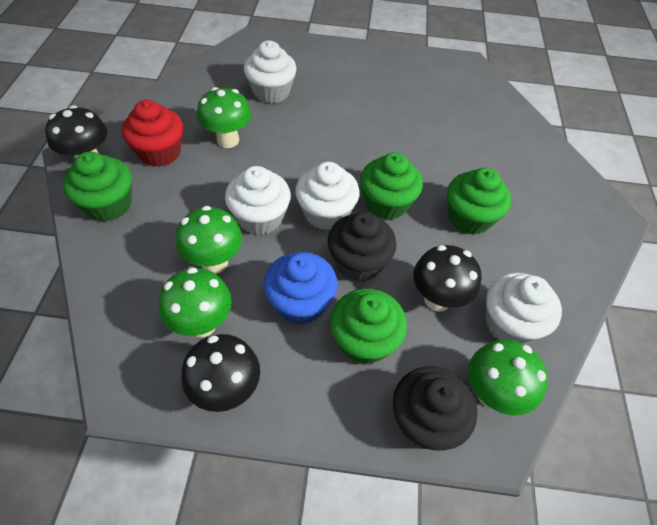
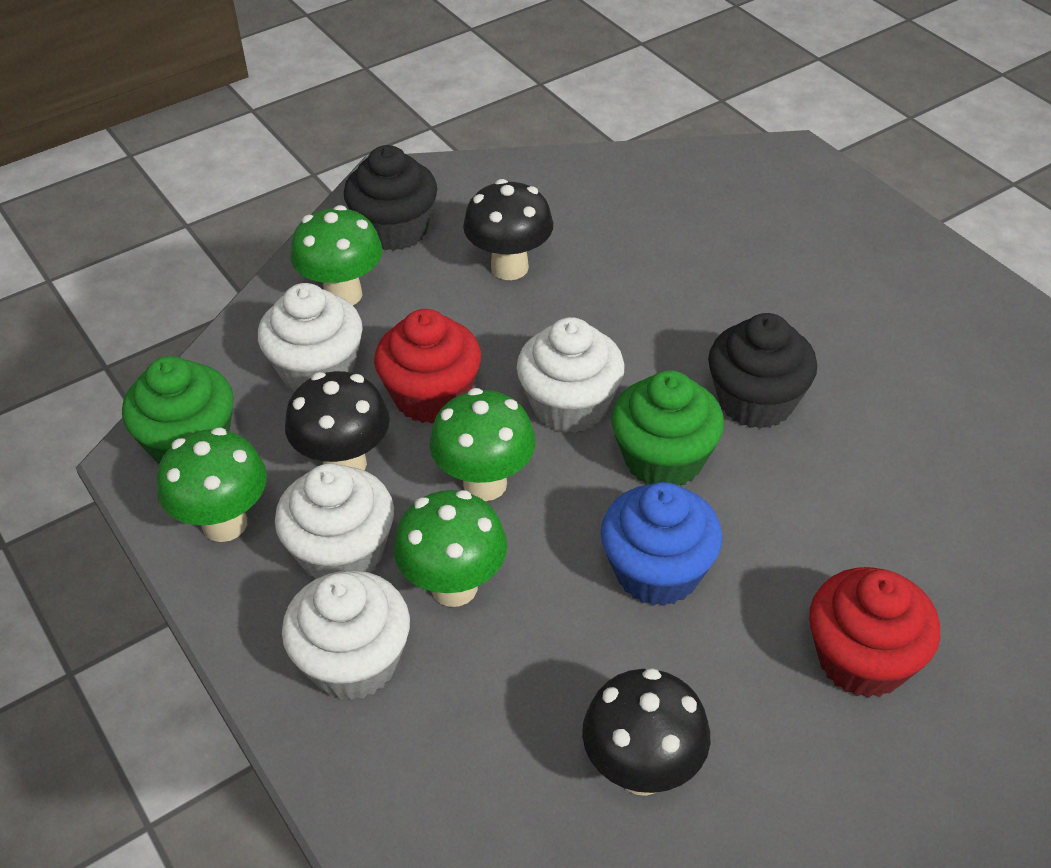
green cupcake: 4 -> 2
red cupcake: 1 -> 2

